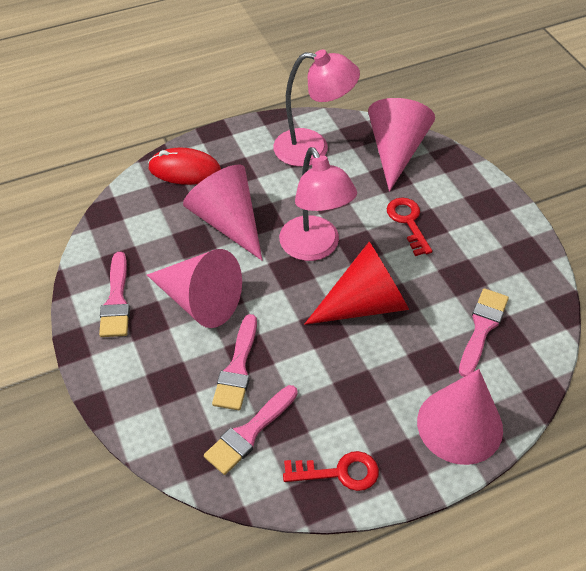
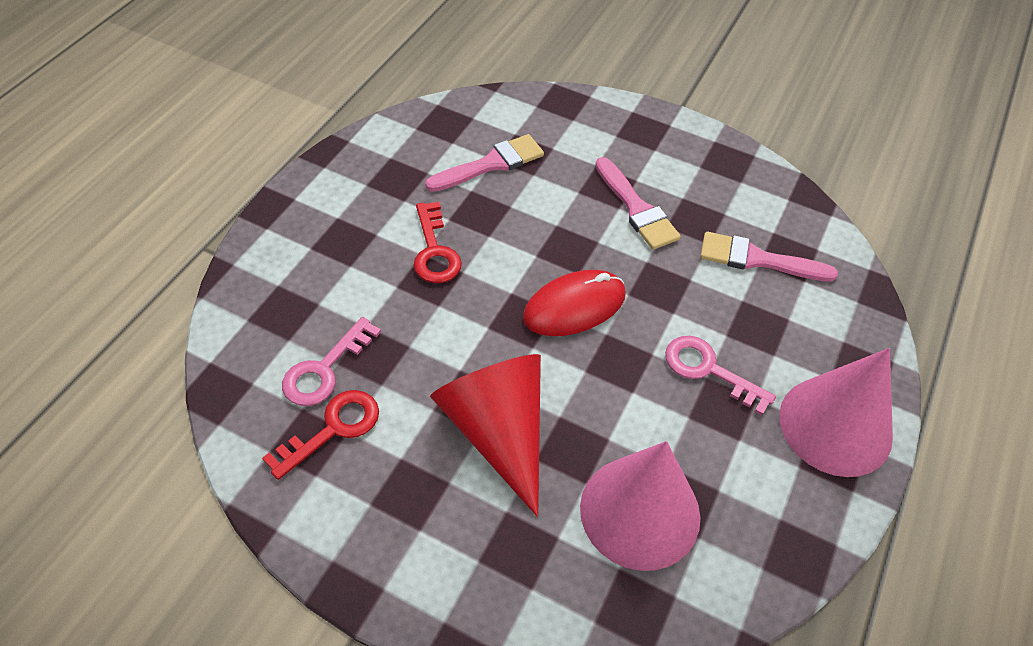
pink brush: 4 -> 3
pink cone: 4 -> 2
pink key: 0 -> 2
pink lamp: 2 -> 0

